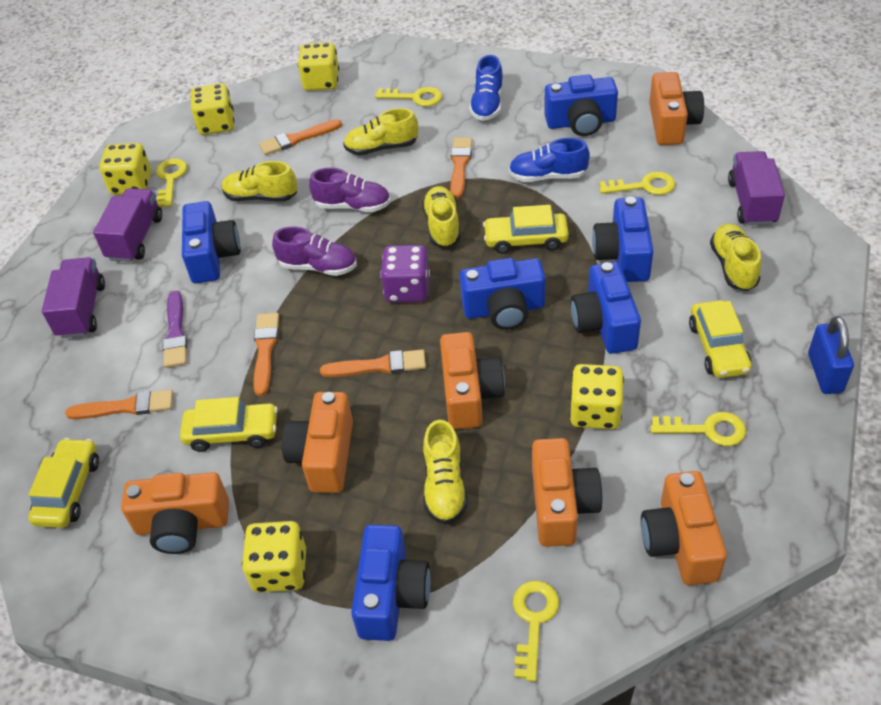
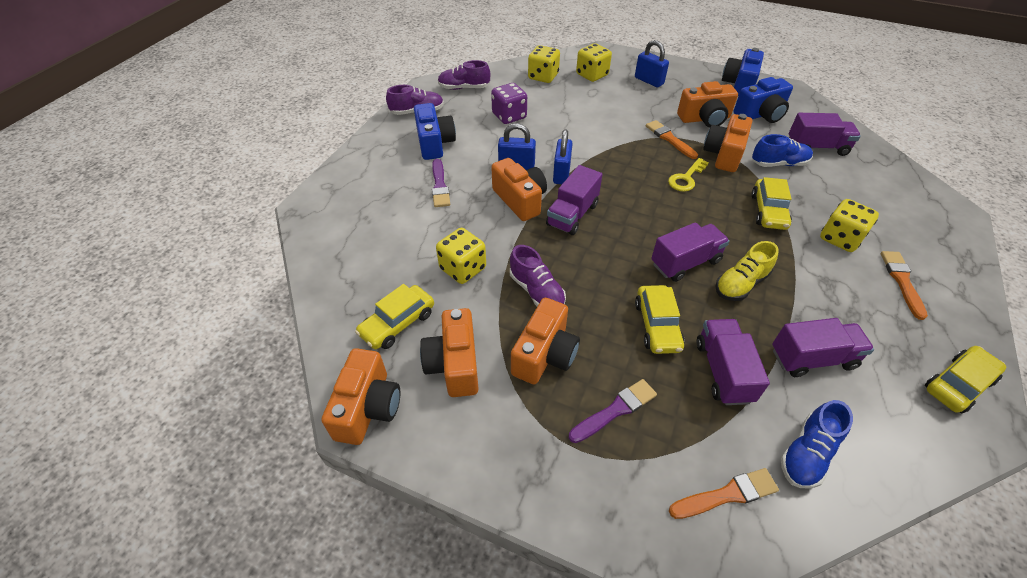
blue camera: 6 -> 3
blue padlock: 1 -> 3
orange brush: 5 -> 3
purple brush: 1 -> 2
purple shoe: 2 -> 3
purple truck: 3 -> 5
yellow dice: 5 -> 4
yellow key: 5 -> 1
yellow shoe: 5 -> 1

